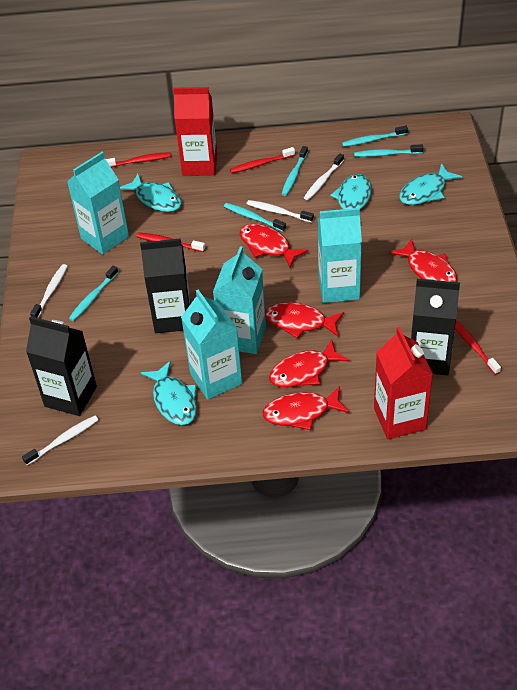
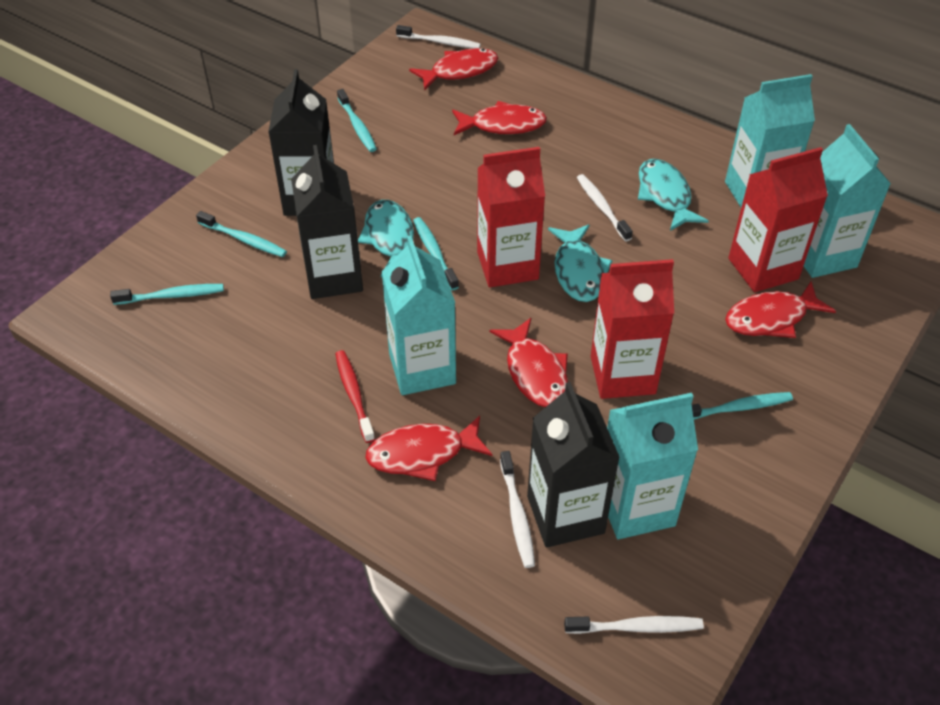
red carton: 2 -> 3
red toothbrush: 4 -> 1
turquoise fish: 4 -> 3

